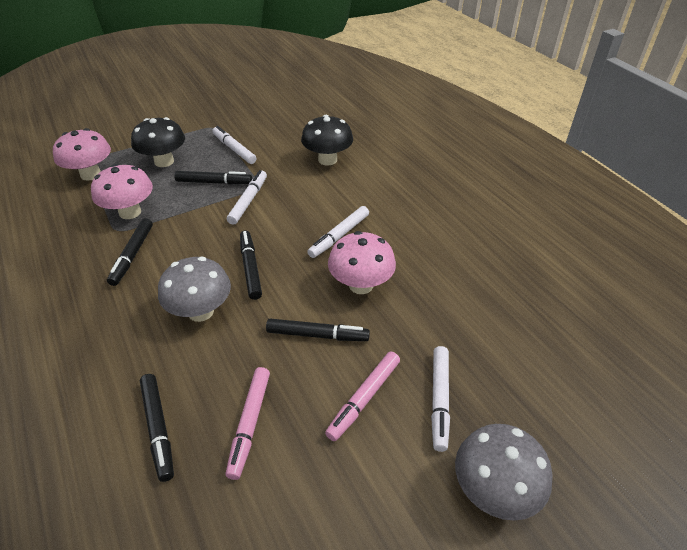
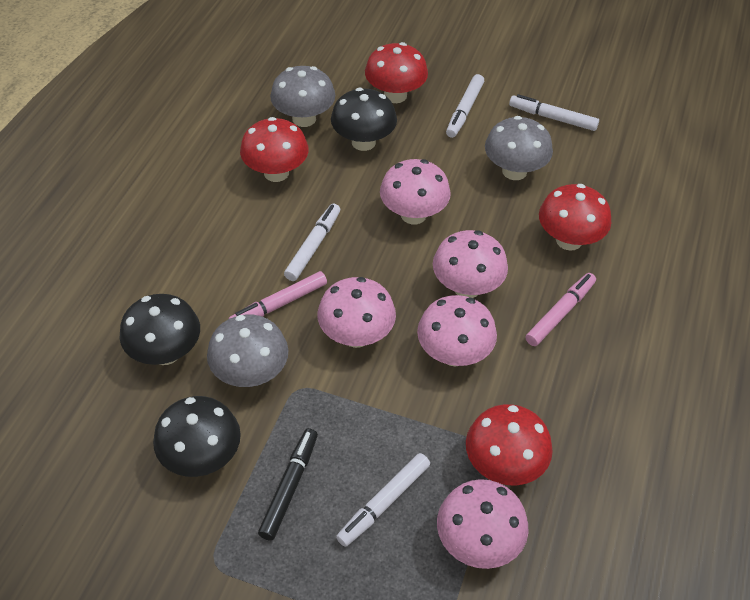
black marker: 5 -> 1
black mushroom: 2 -> 3
grey mushroom: 2 -> 3
pink mushroom: 3 -> 5
red mushroom: 0 -> 4

